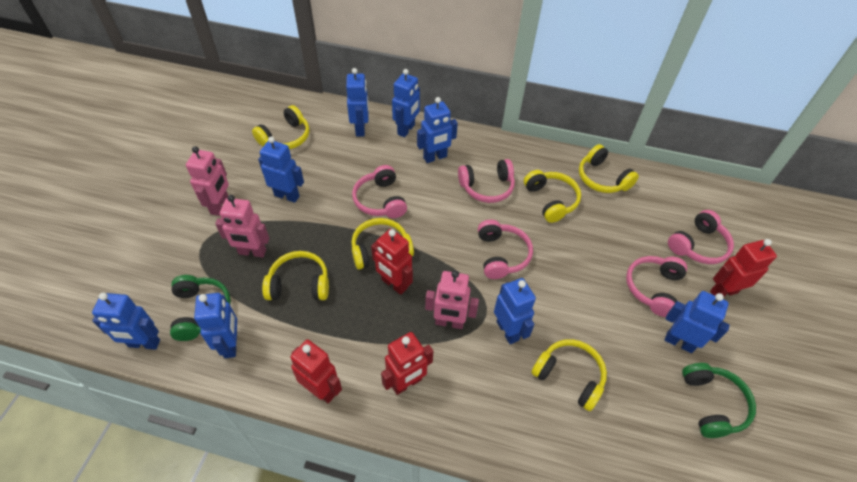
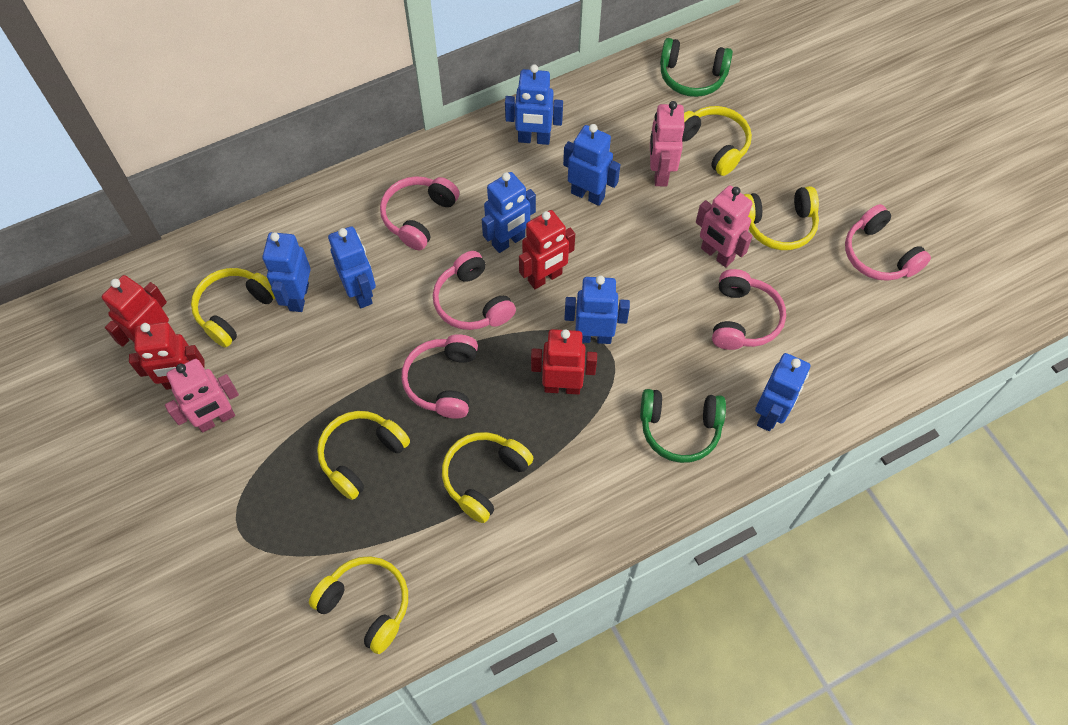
blue robot: 8 -> 7

